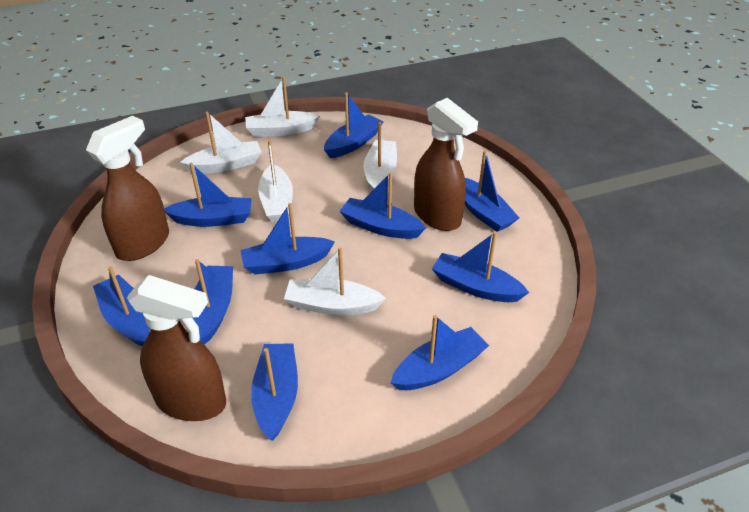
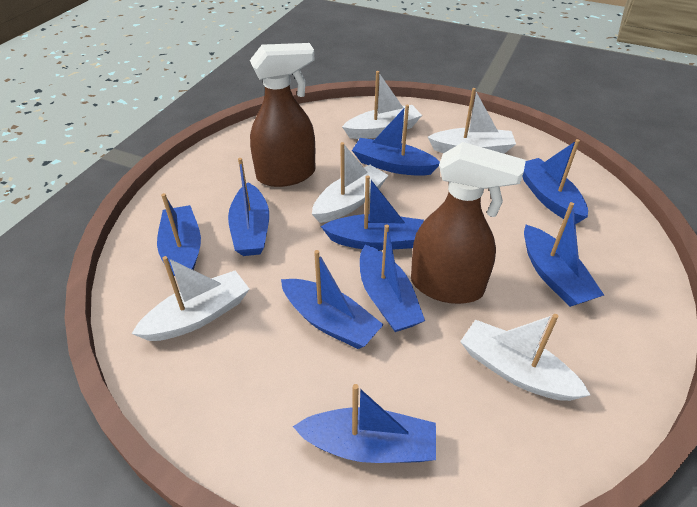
blue boat: 10 -> 9
brown spray bottle: 3 -> 2

